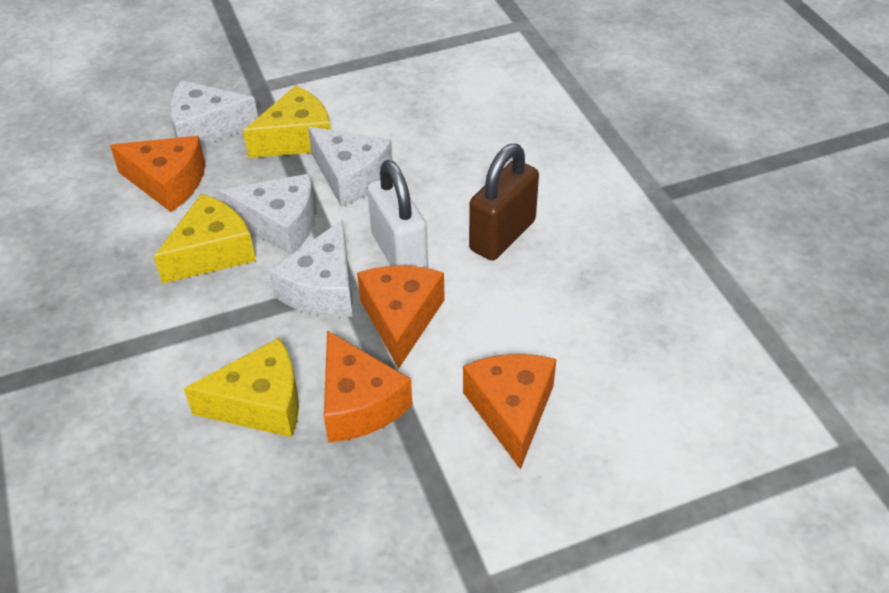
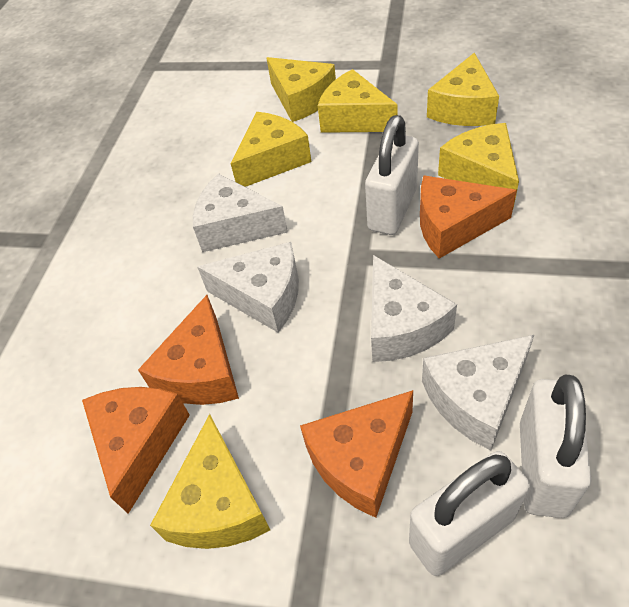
brown padlock: 1 -> 0
white padlock: 1 -> 3
yellow cheese: 3 -> 6

